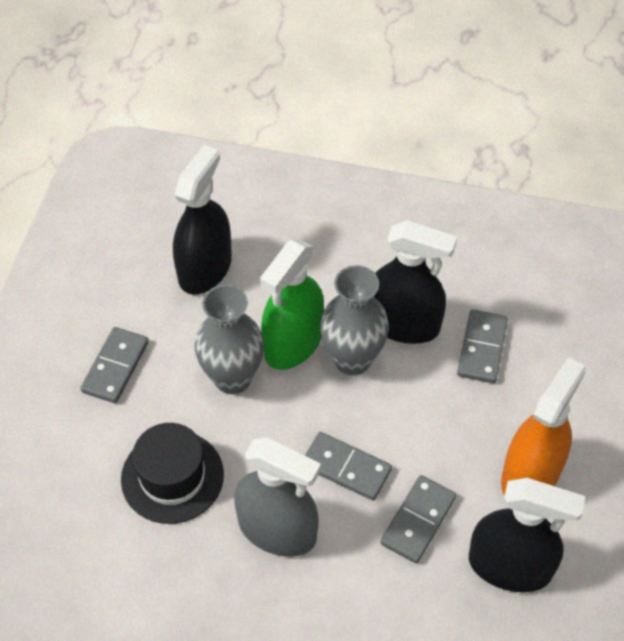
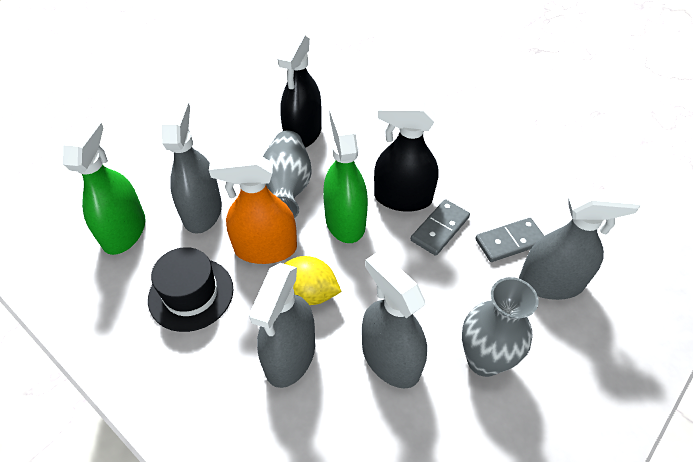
black spray bottle: 3 -> 2
green spray bottle: 1 -> 2
grey domino: 4 -> 2
grey spray bottle: 1 -> 4
yellow lemon: 0 -> 1

